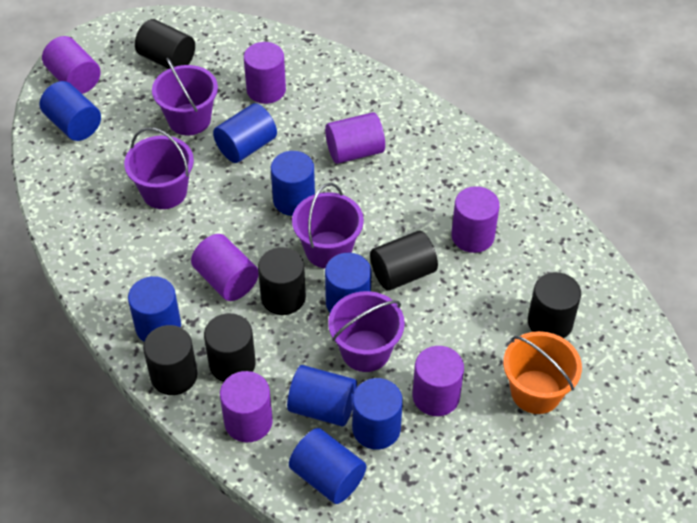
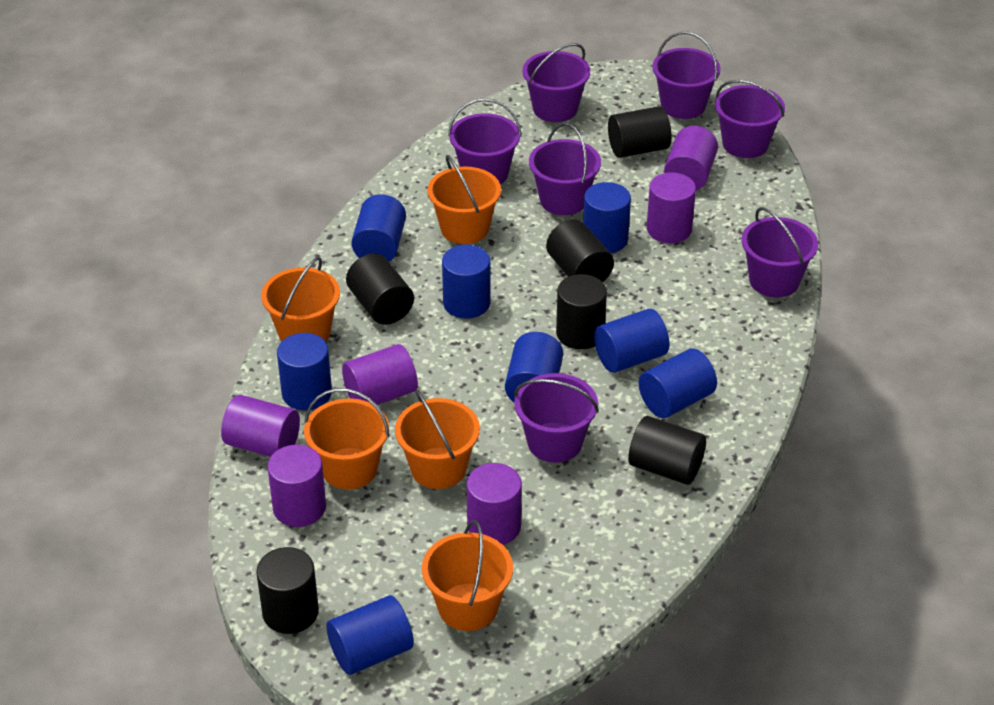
orange bucket: 1 -> 5
purple bucket: 4 -> 7
purple cylinder: 7 -> 6

